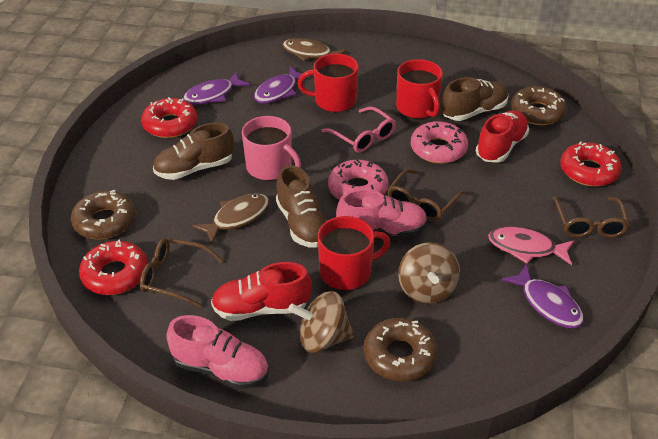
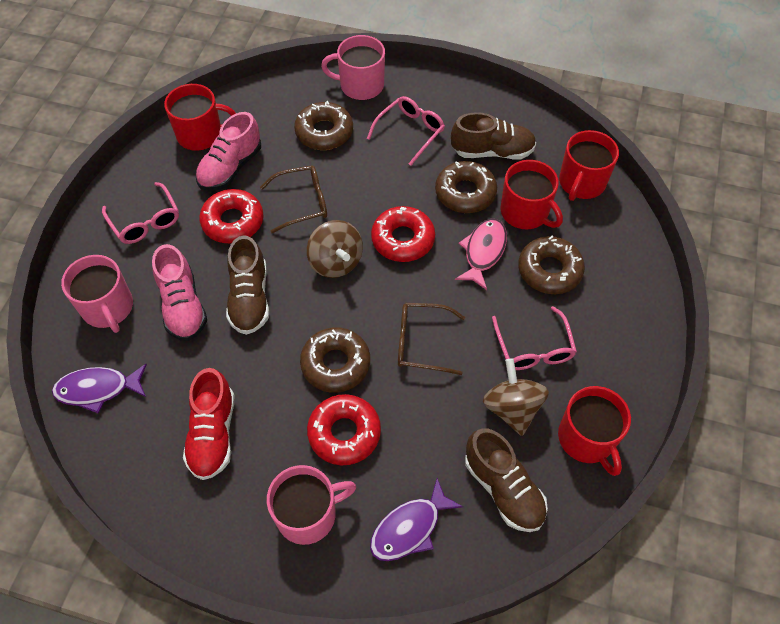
brown donut: 3 -> 4
brown fish: 2 -> 0
brown glasses: 3 -> 2
pink donut: 2 -> 0
pink glasses: 1 -> 3
pink mug: 1 -> 3
purple fish: 3 -> 2
red mug: 3 -> 4
red shoe: 2 -> 1

